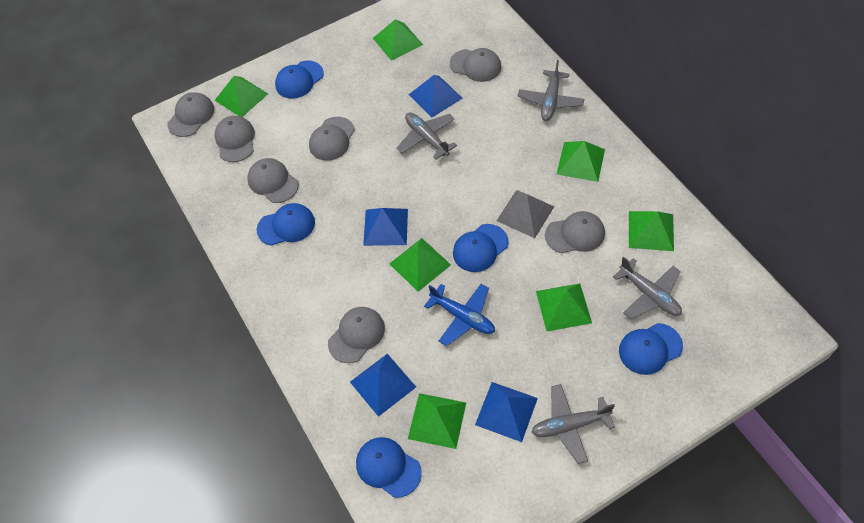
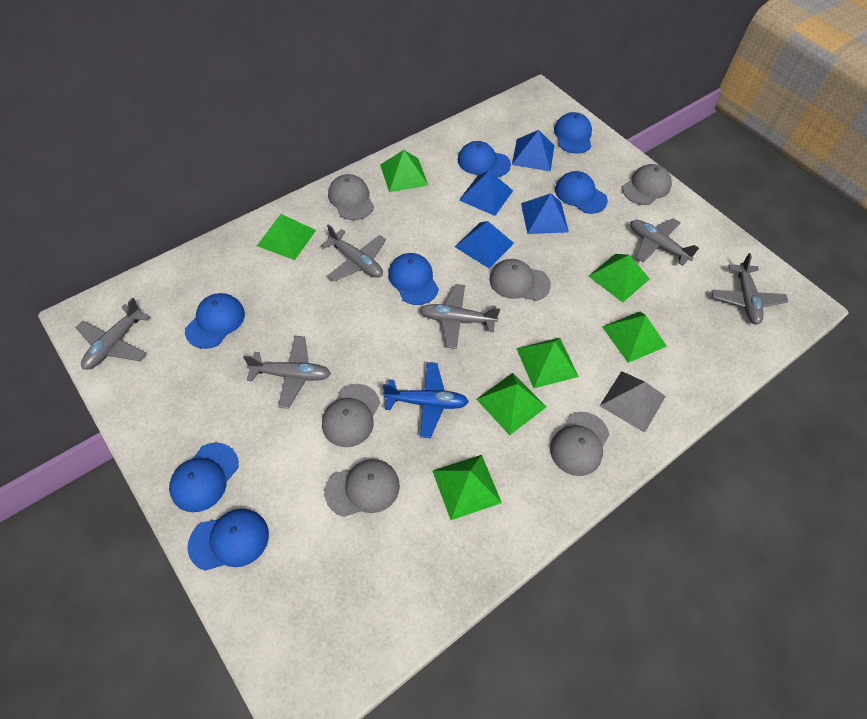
blue cap: 5 -> 7
grey cap: 7 -> 6
grey plane: 4 -> 6

